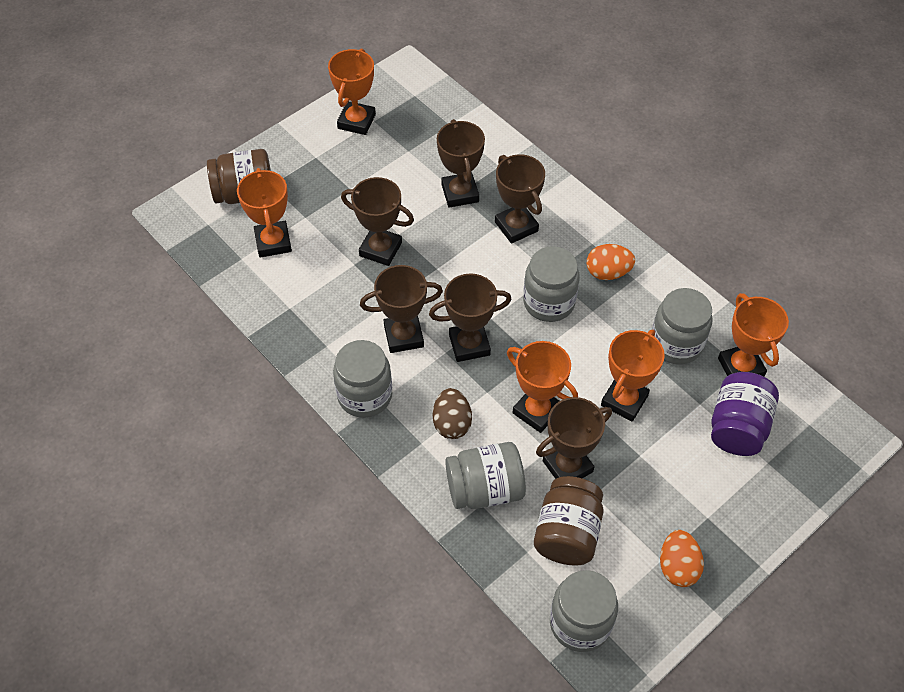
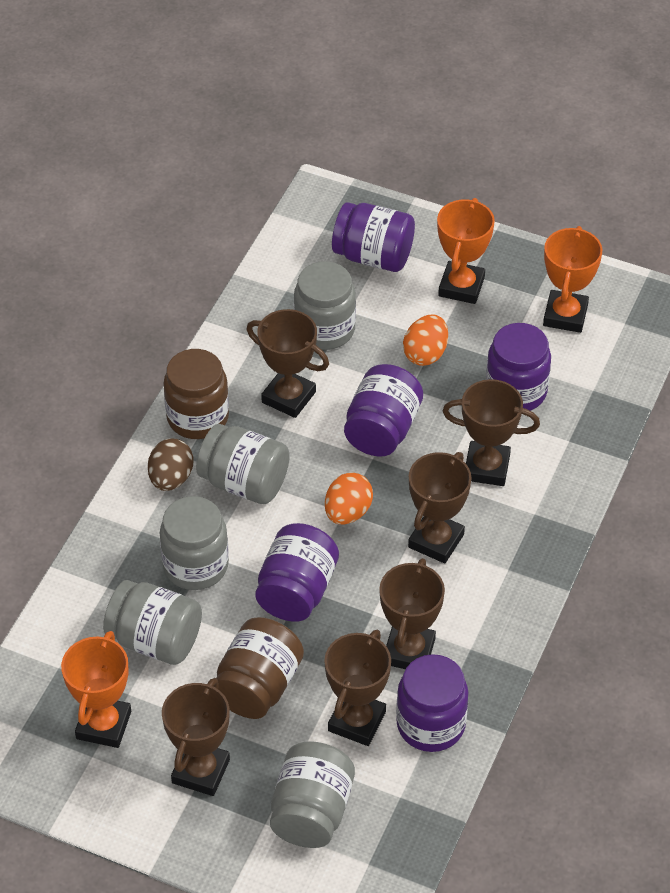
orange trophy: 5 -> 3
purple jar: 1 -> 5

